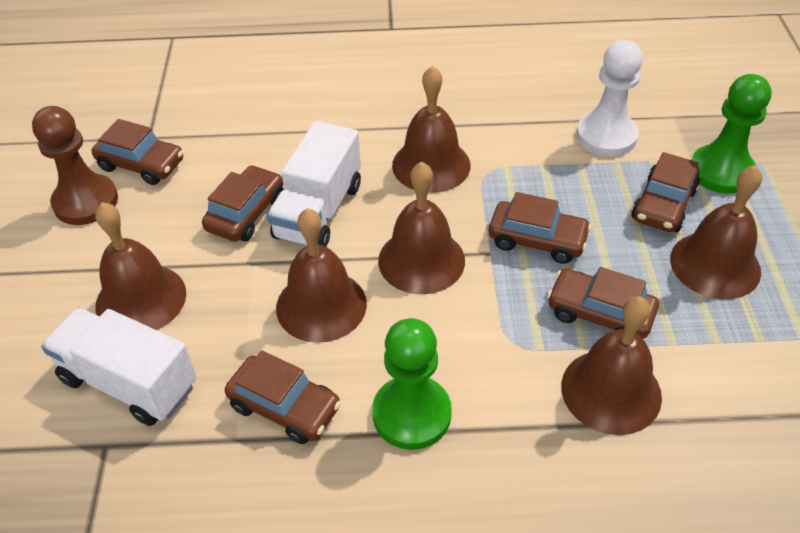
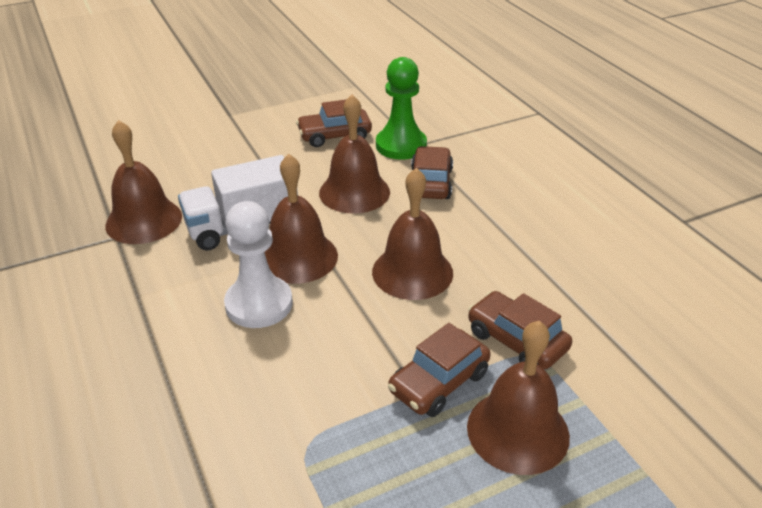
brown bell: 6 -> 5
brown car: 6 -> 4
brown pawn: 1 -> 0
green pawn: 2 -> 1
white truck: 2 -> 1

